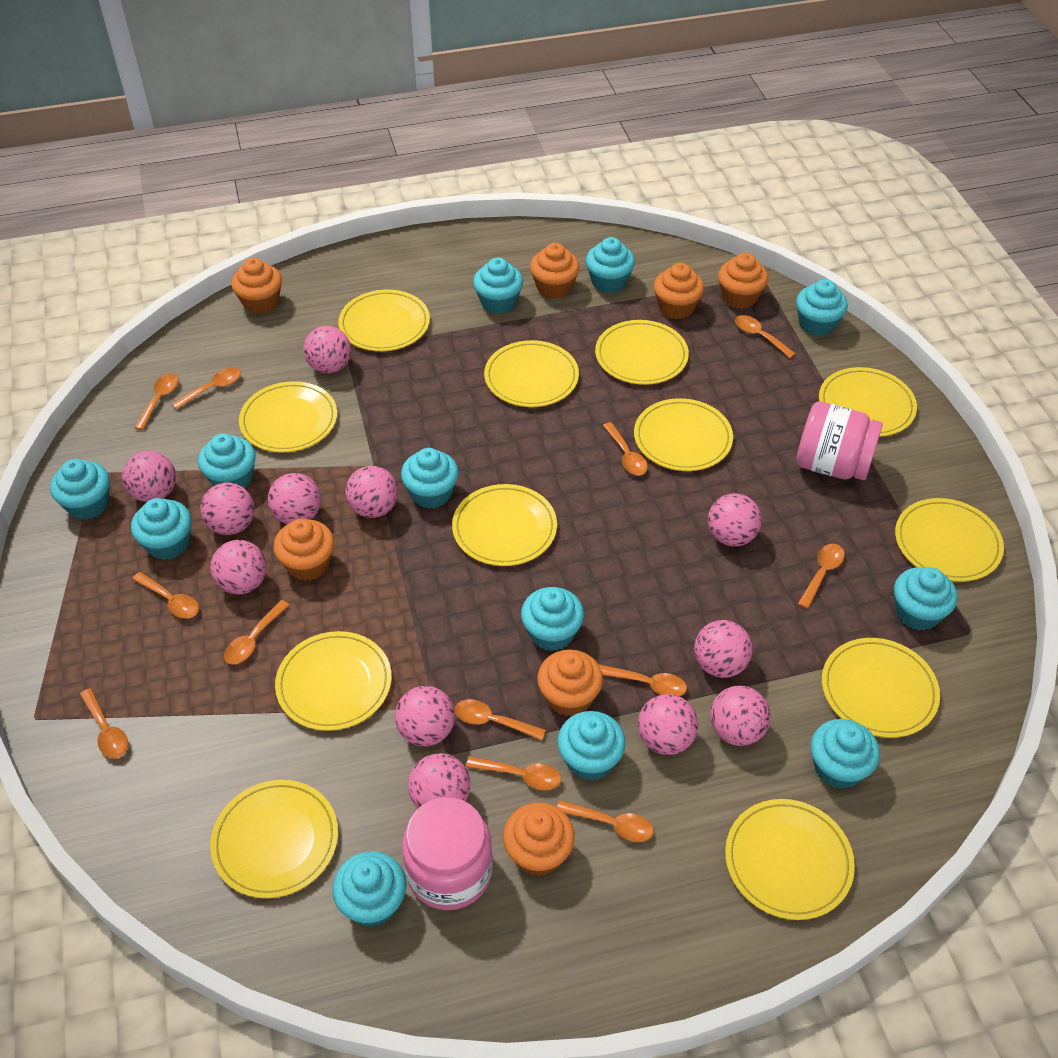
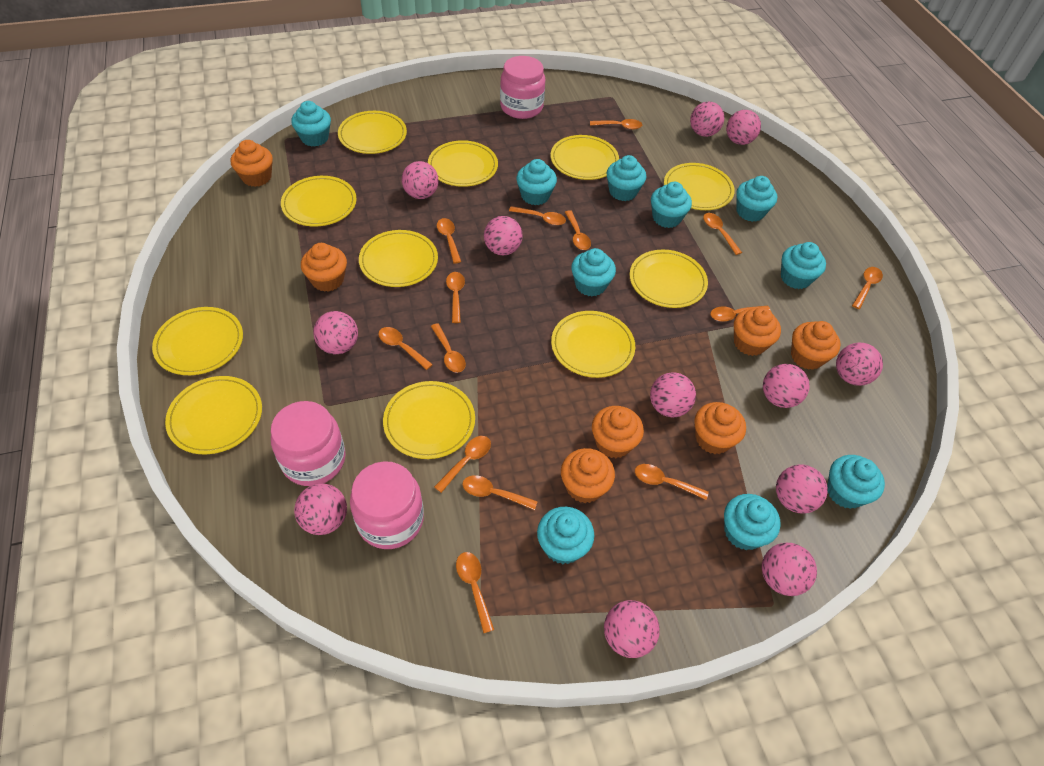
orange spoon: 12 -> 14
pink jar: 2 -> 3
turquoise cupcake: 12 -> 10
yellow plate: 12 -> 11

